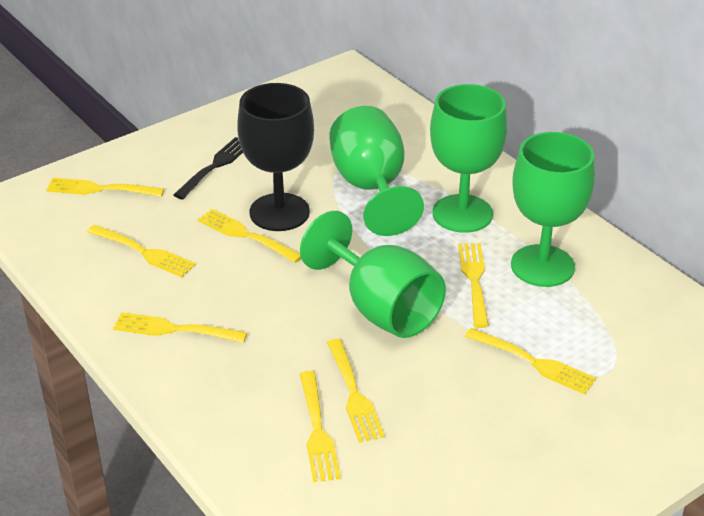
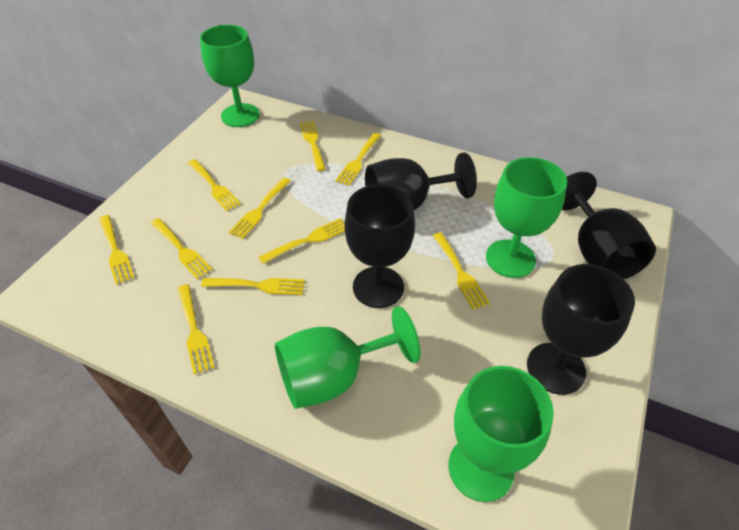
black fork: 1 -> 0
black goblet: 1 -> 4
yellow fork: 8 -> 10

